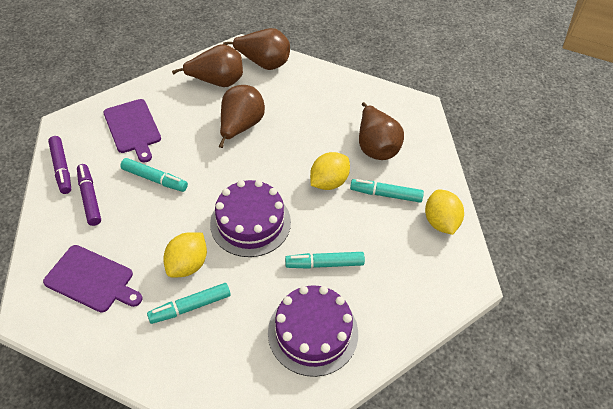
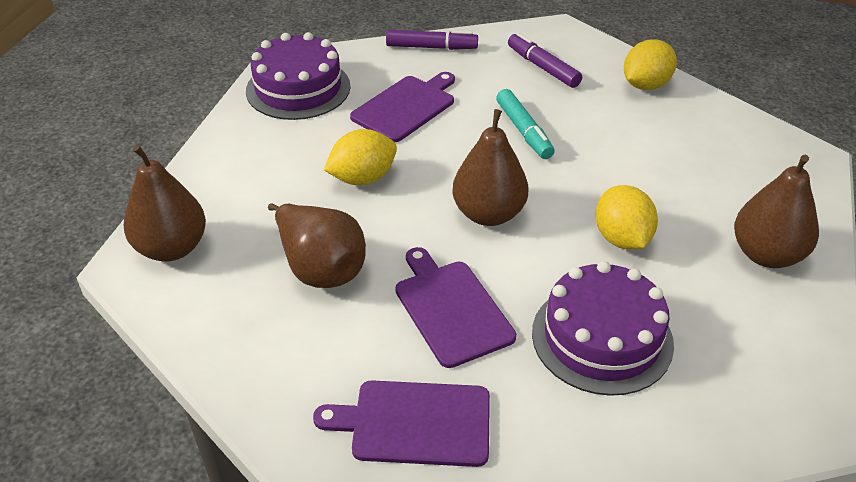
purple cutting board: 2 -> 3
turquoise marker: 4 -> 1

